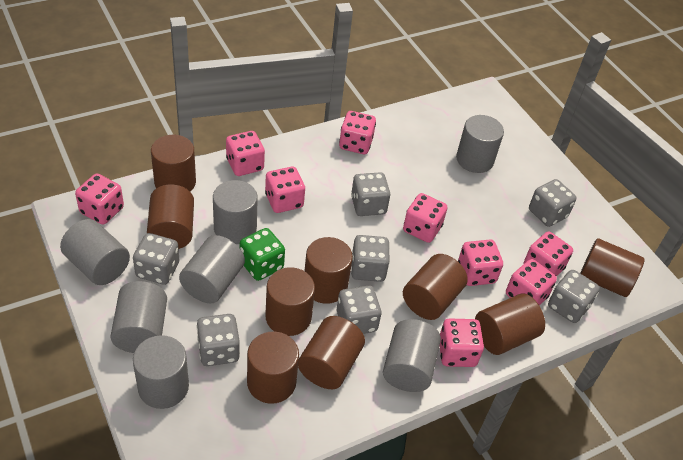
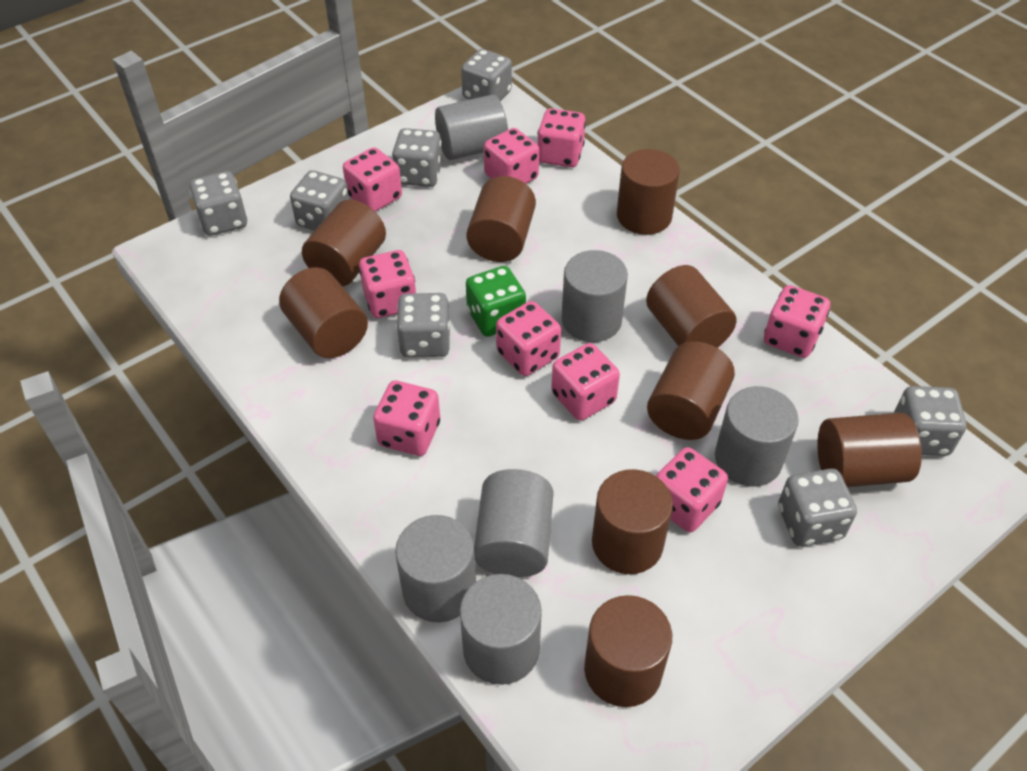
grey cylinder: 7 -> 6

